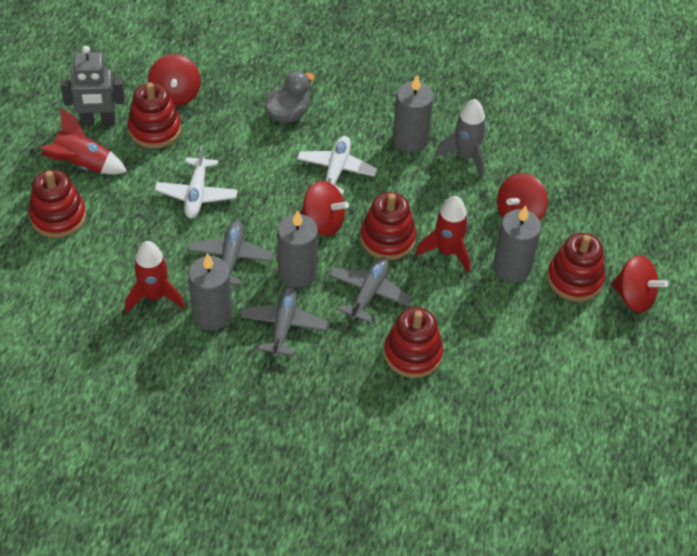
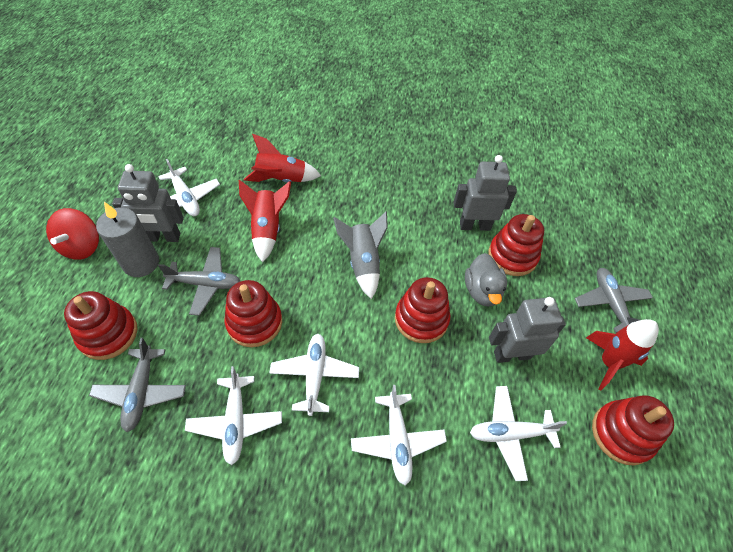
grey candle: 4 -> 1
grey robot: 1 -> 3
red spinning top: 4 -> 1
white plane: 2 -> 5

